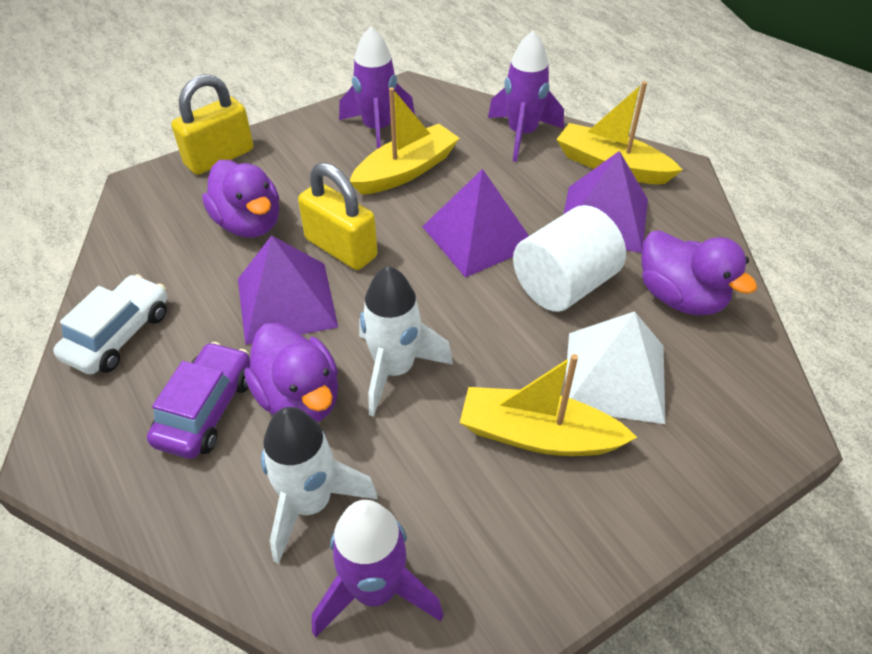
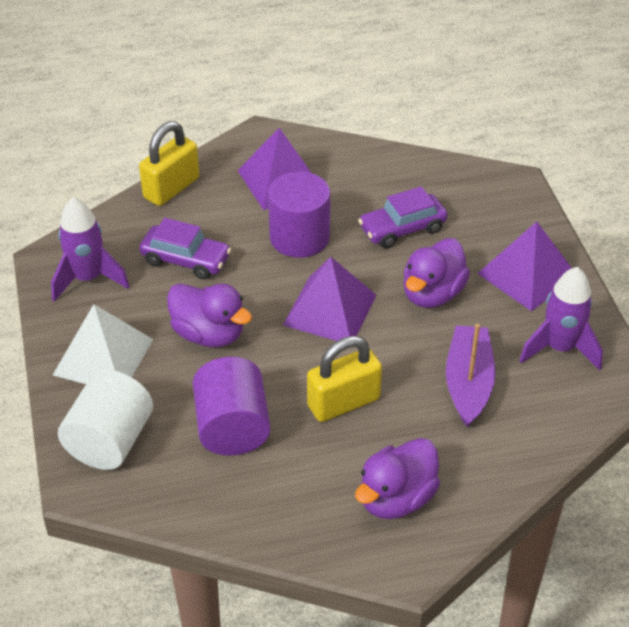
purple boat: 0 -> 1
purple car: 1 -> 2
purple cylinder: 0 -> 2
purple rocket: 3 -> 2
white car: 1 -> 0
white rocket: 2 -> 0
yellow boat: 3 -> 0

